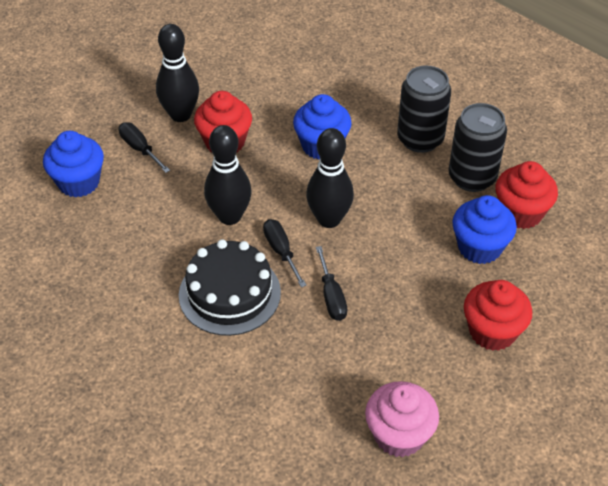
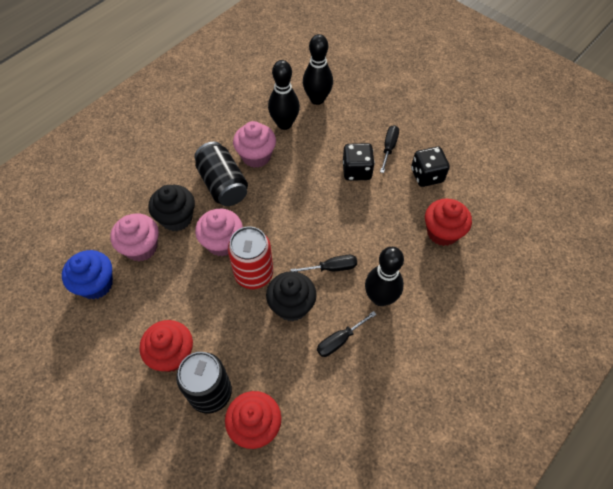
black cake: 1 -> 0
black cupcake: 0 -> 2
black dice: 0 -> 2
blue cupcake: 3 -> 1
pink cupcake: 1 -> 3
red can: 0 -> 1

